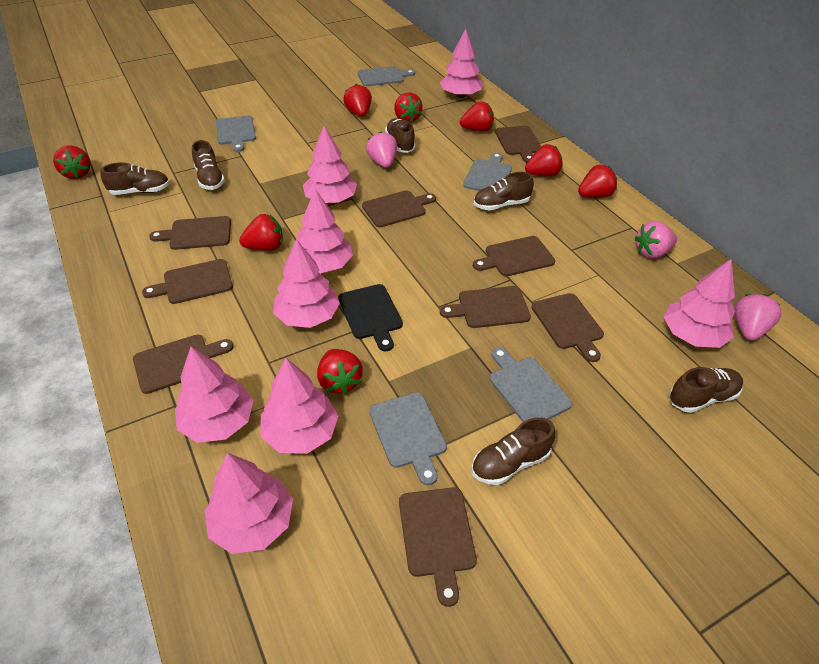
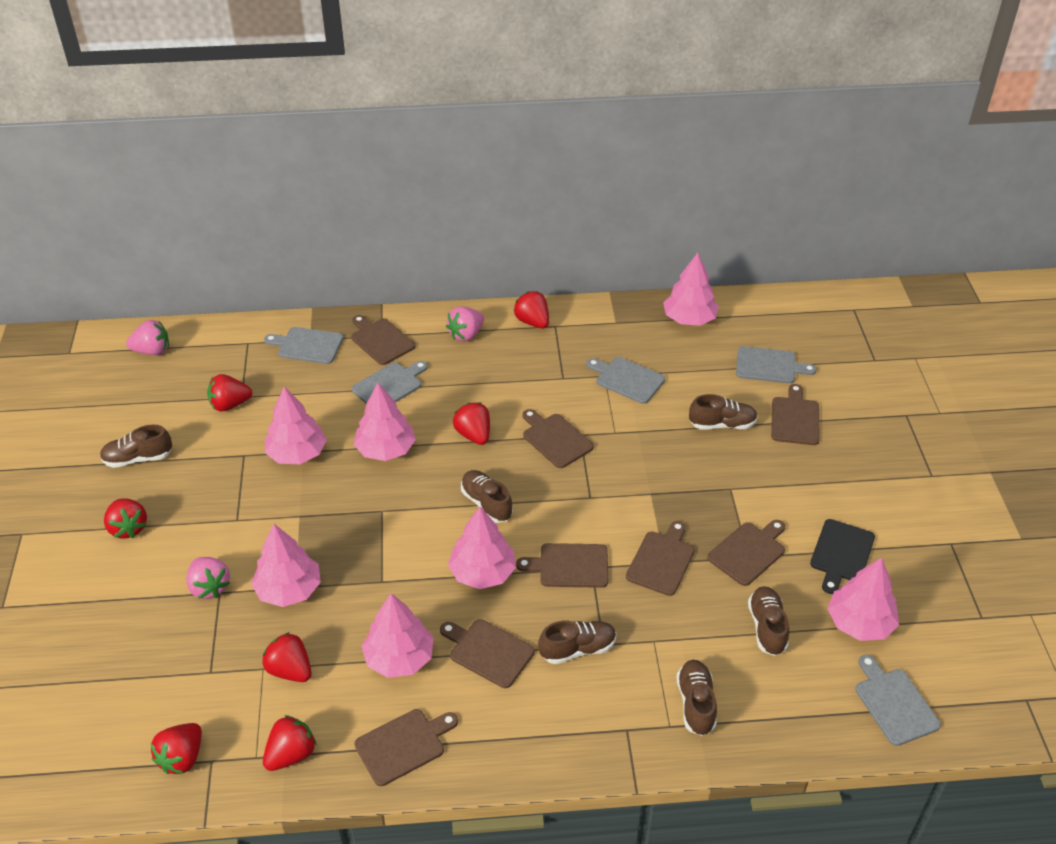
brown cutting board: 9 -> 8
pink tree: 8 -> 7
red strawberry: 8 -> 7

